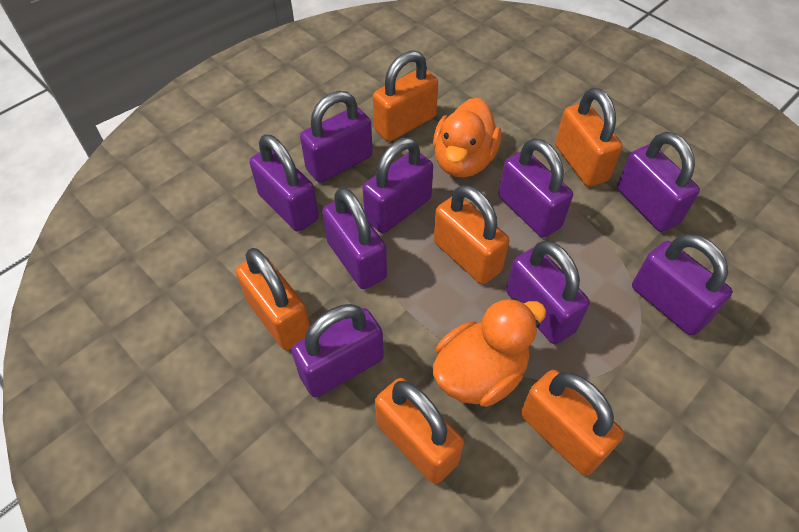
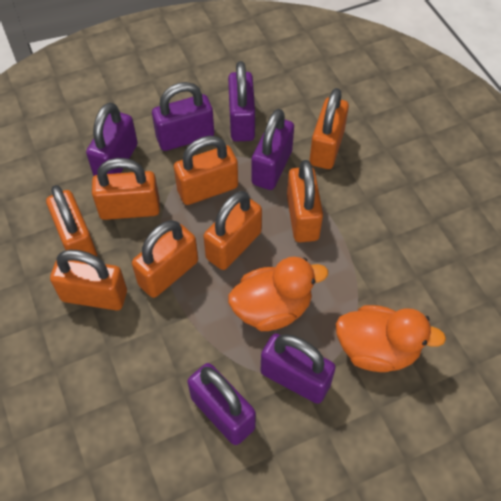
orange padlock: 6 -> 8
purple padlock: 9 -> 6

